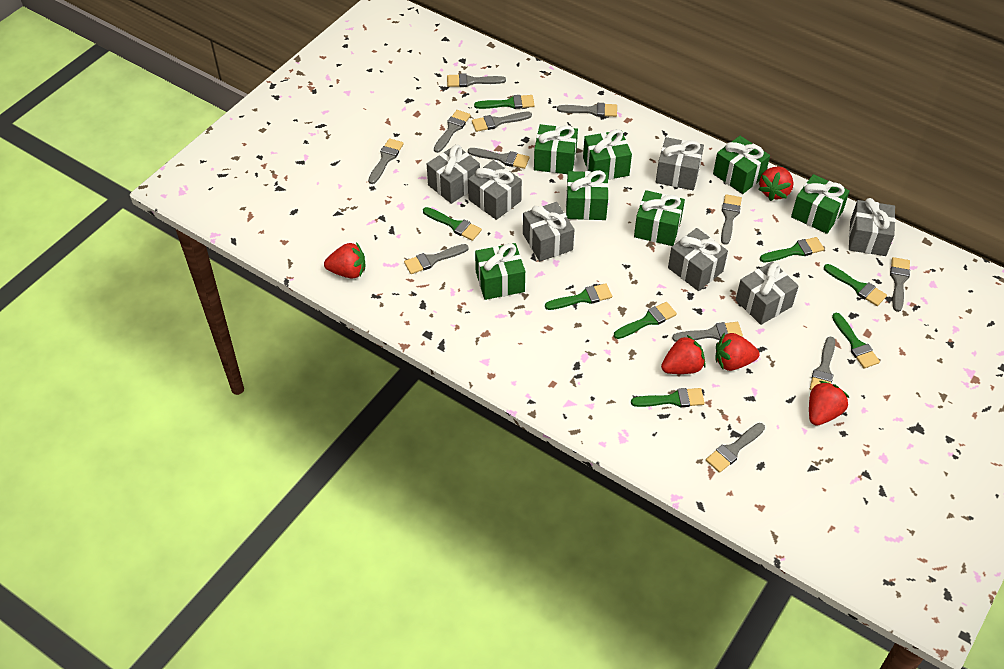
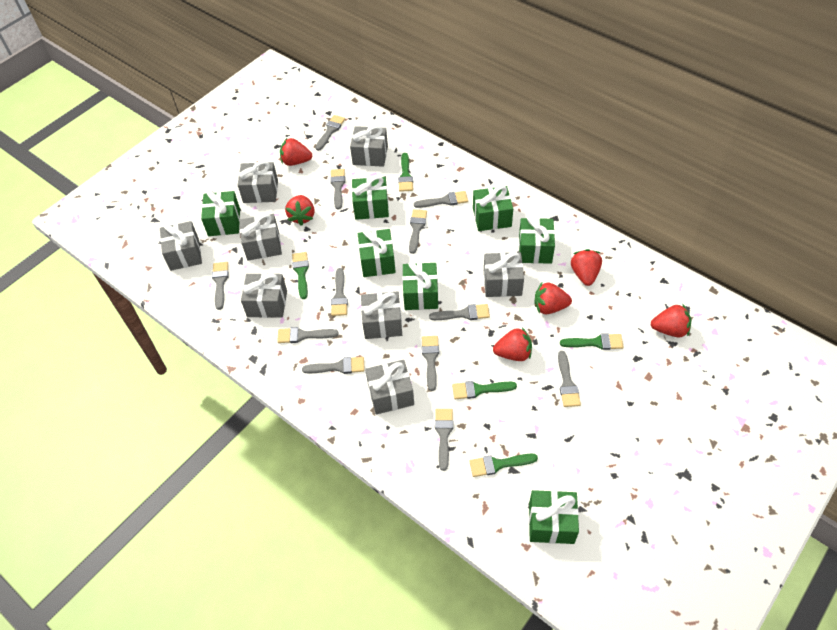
green brush: 8 -> 5
grey gift: 7 -> 8
red strawberry: 5 -> 6

